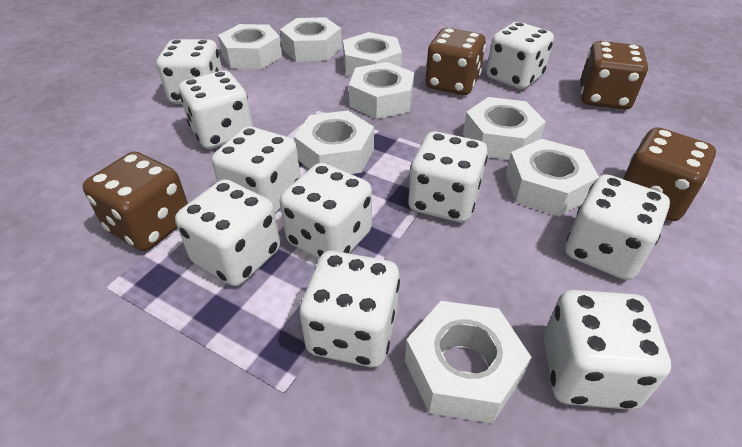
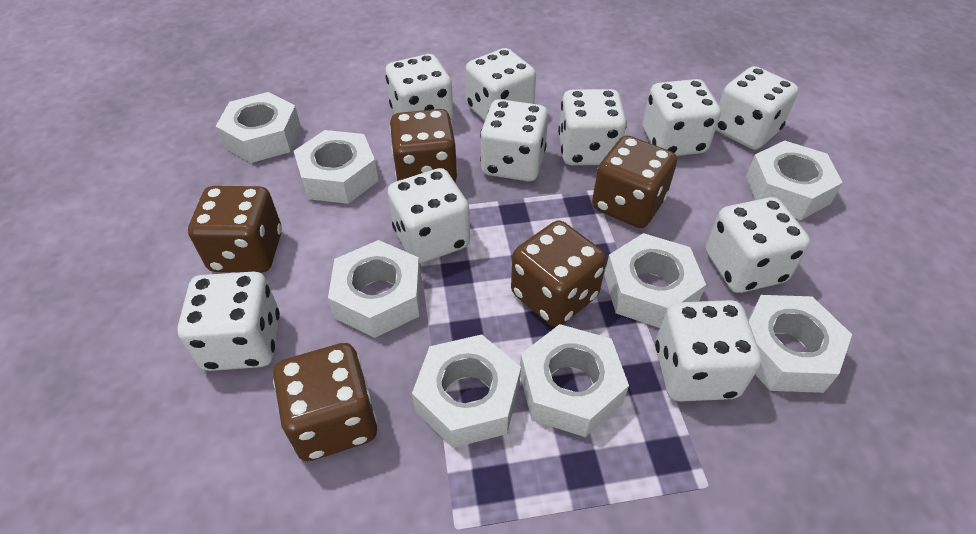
brown dice: 4 -> 5

